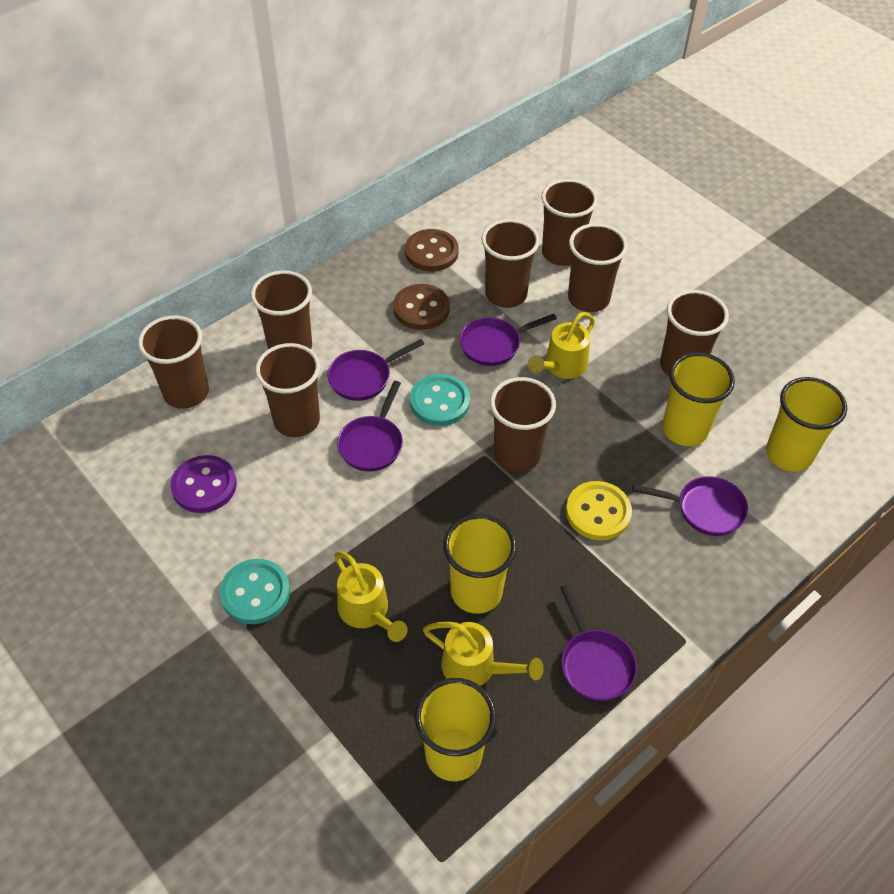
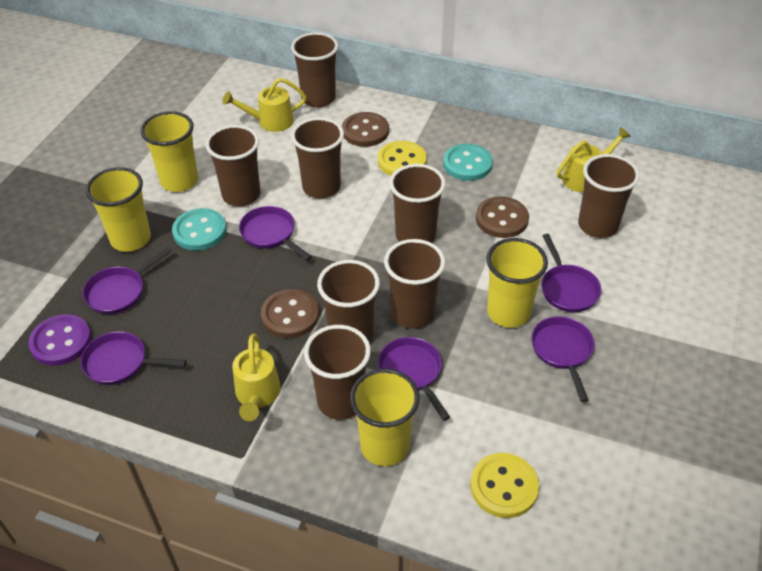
brown button: 2 -> 3
purple pan: 5 -> 6
yellow button: 1 -> 2

